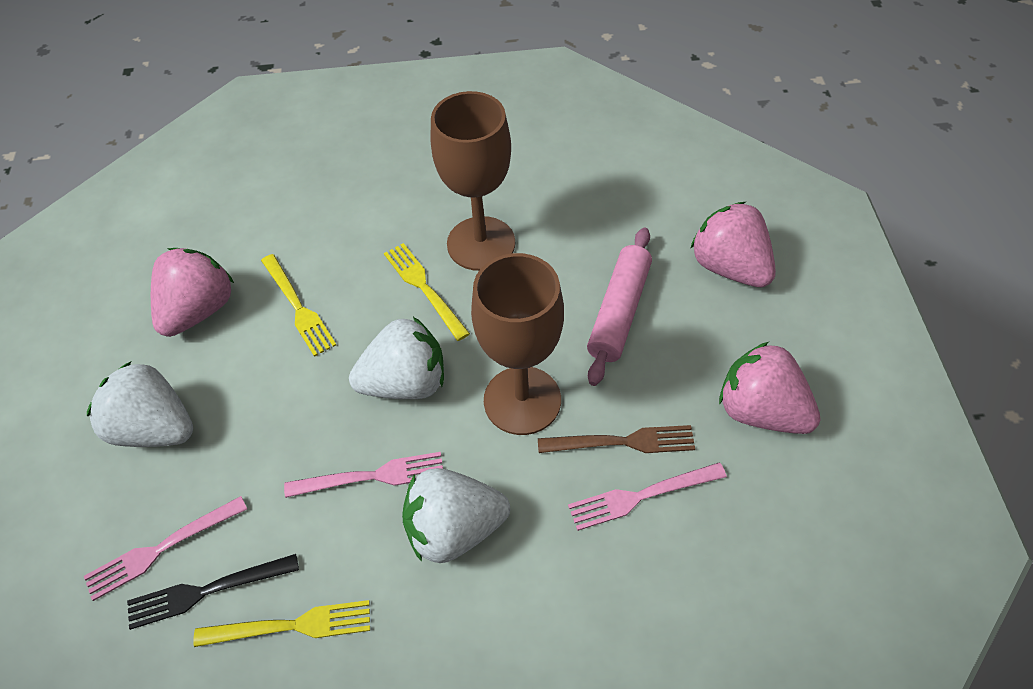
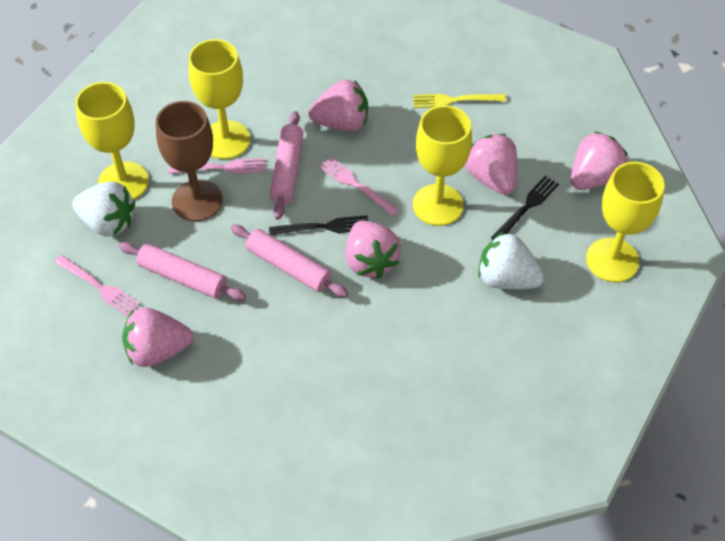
black fork: 1 -> 2
brown fork: 1 -> 0
brown goblet: 2 -> 1
pink rolling pin: 1 -> 3
pink strawberry: 3 -> 5
white strawberry: 3 -> 2
yellow fork: 3 -> 1
yellow goblet: 0 -> 4

